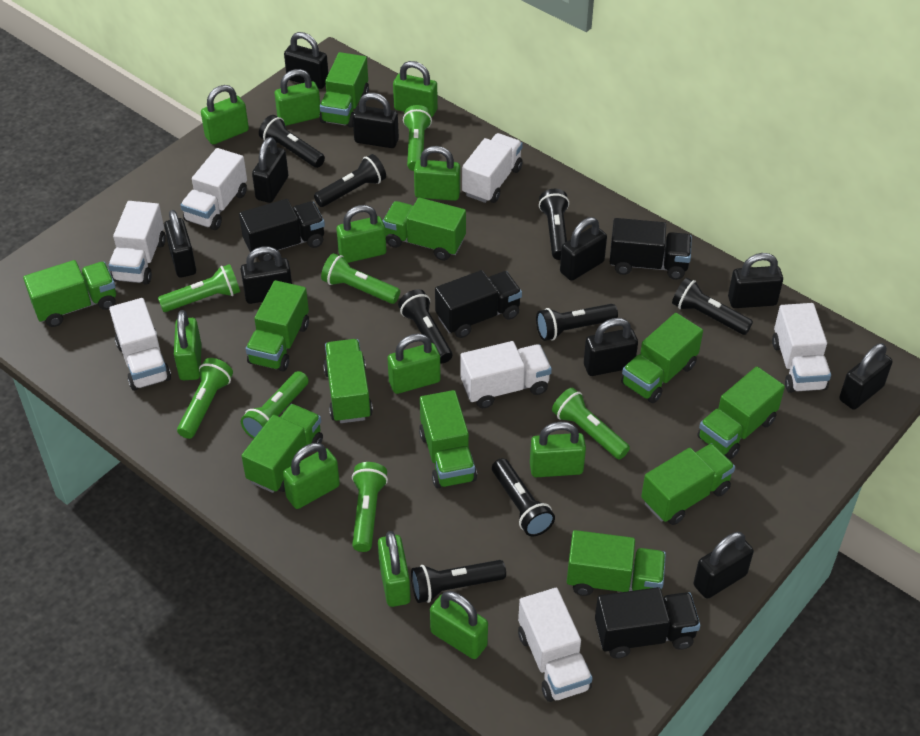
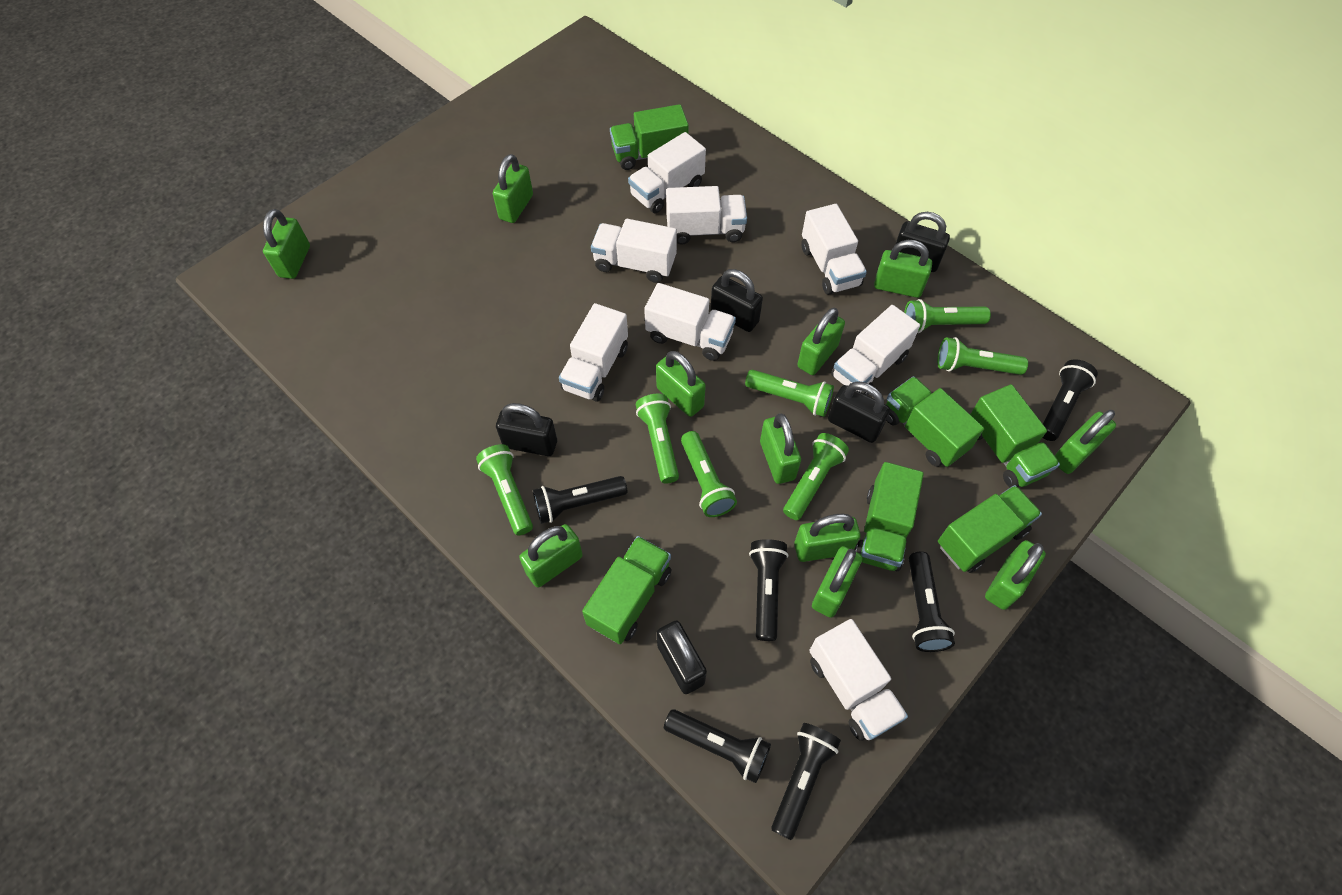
black flashlight: 8 -> 6
black padlock: 10 -> 5
black truck: 4 -> 0
green truck: 11 -> 6
white truck: 7 -> 8

